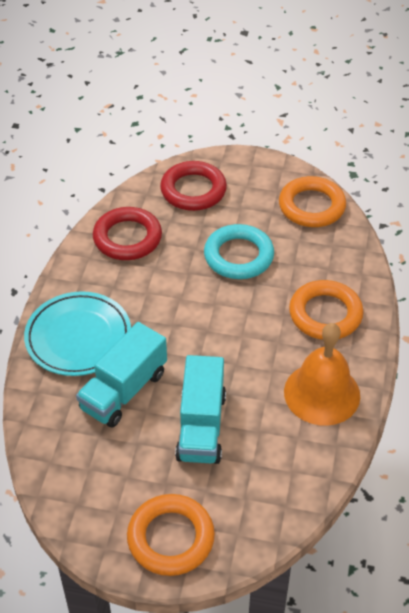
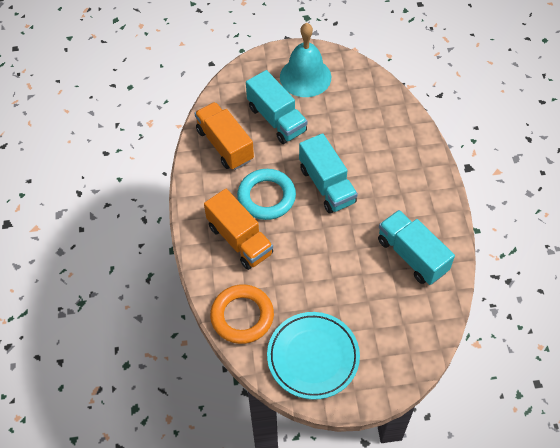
orange bell: 1 -> 0
orange ring: 3 -> 1
orange truck: 0 -> 2
red ring: 2 -> 0
turquoise bell: 0 -> 1
turquoise truck: 2 -> 3

